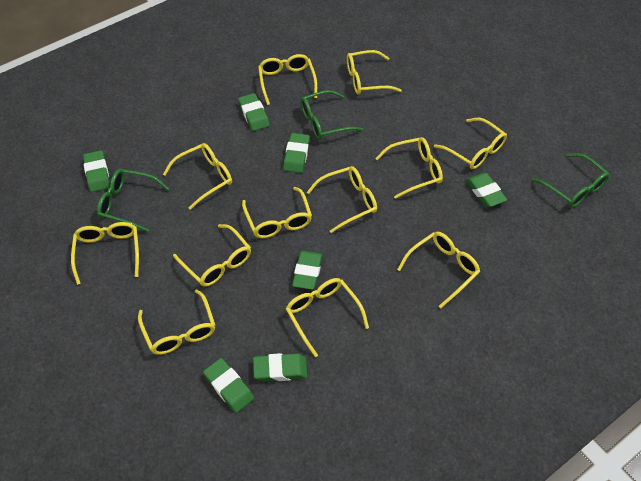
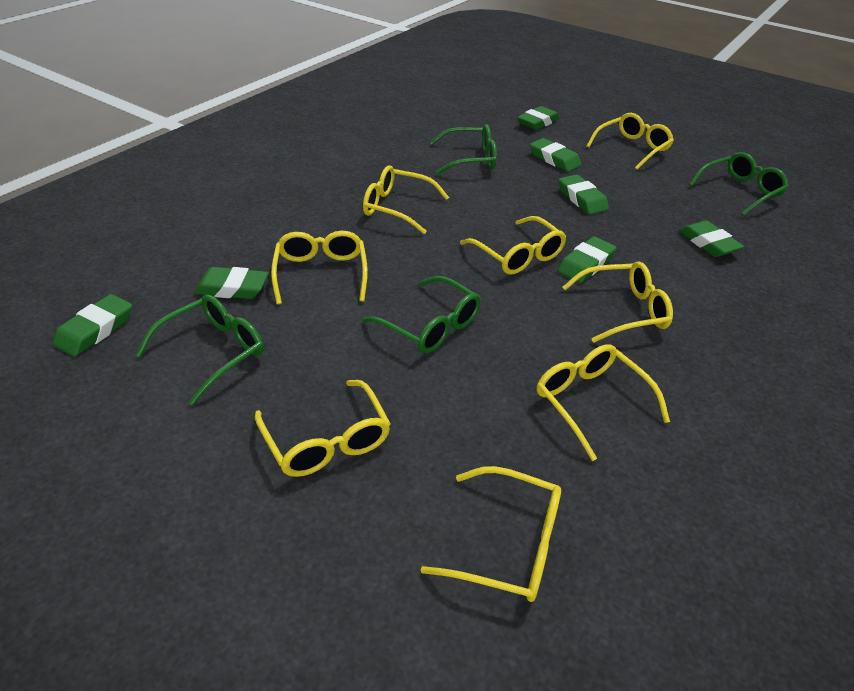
green glasses: 3 -> 4
yellow glasses: 12 -> 8

